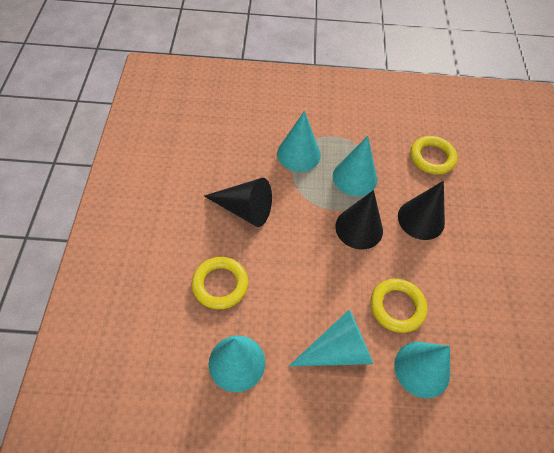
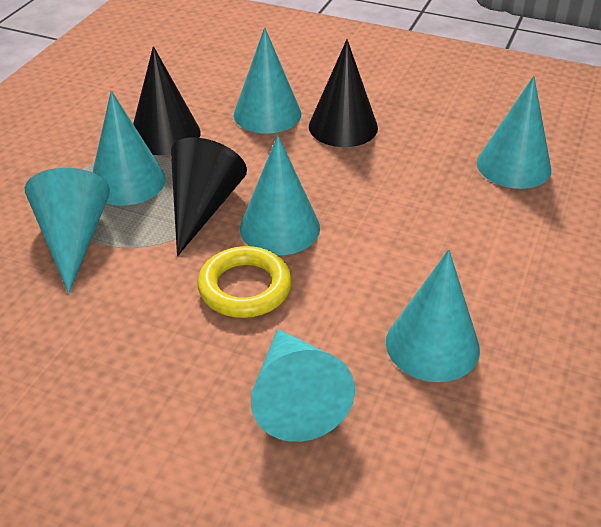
turquoise cone: 5 -> 7
yellow ring: 3 -> 1

